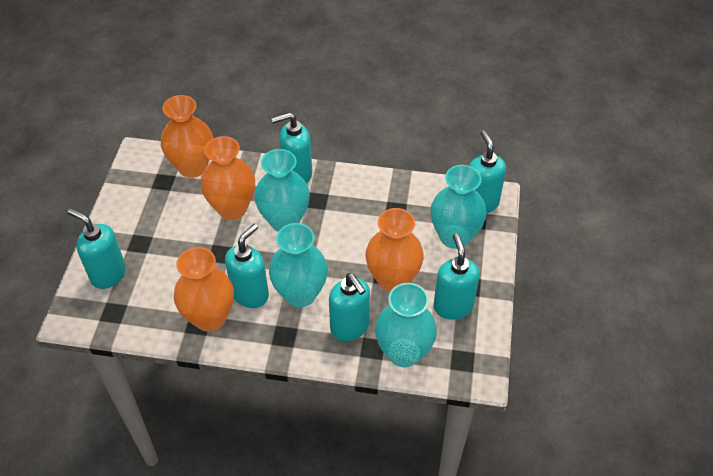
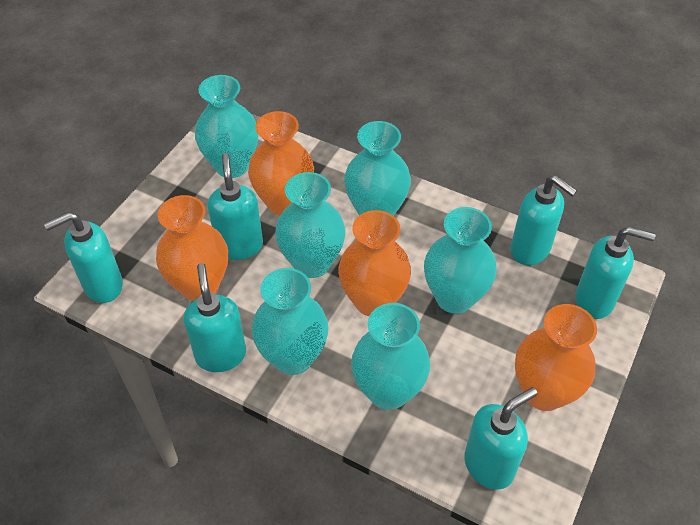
turquoise vase: 4 -> 6

